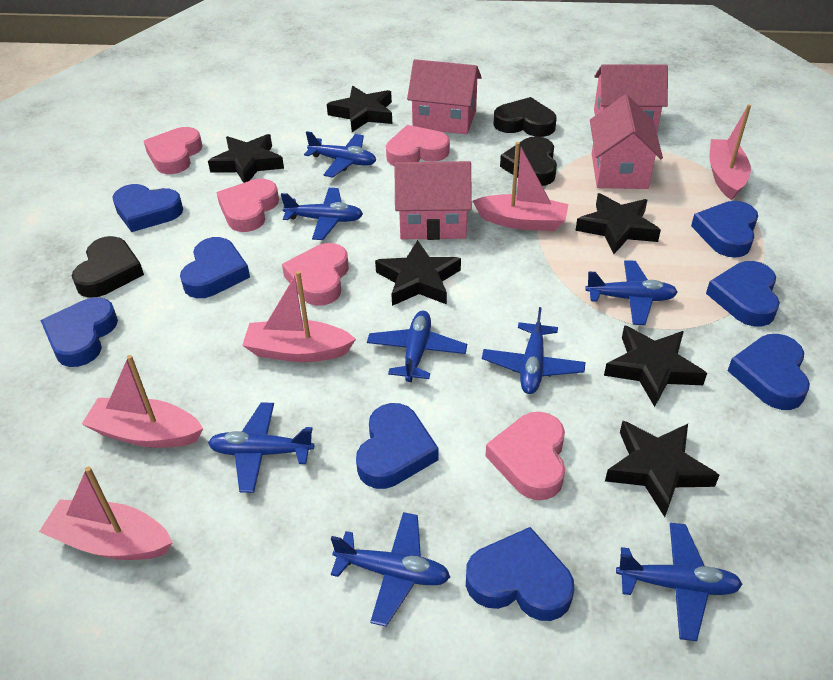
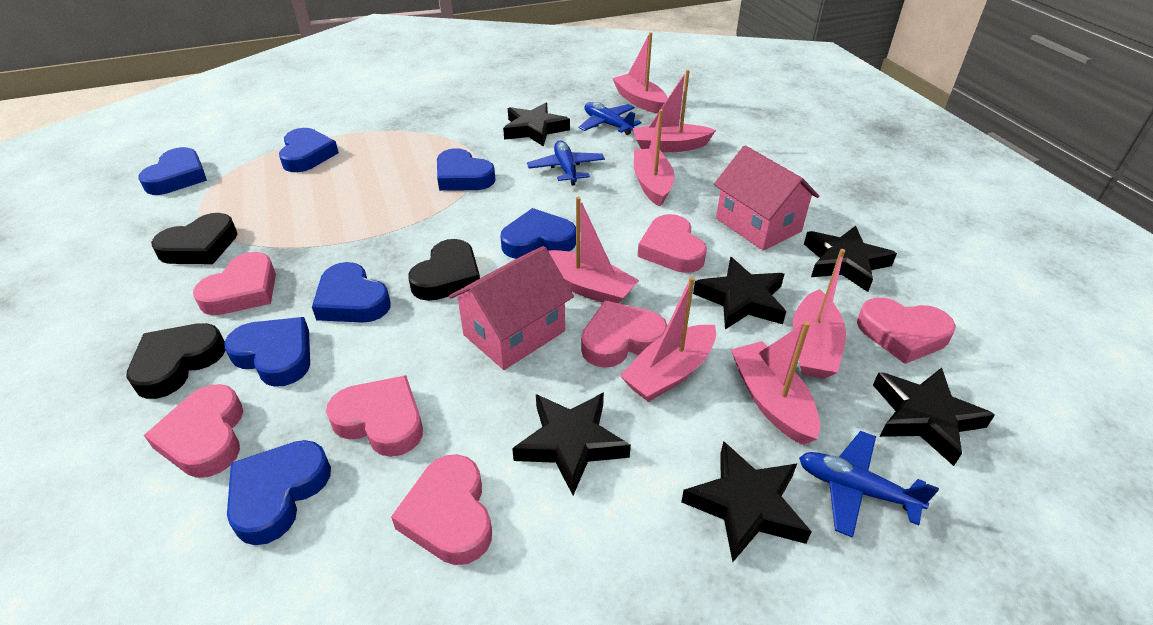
blue heart: 8 -> 7
blue plane: 8 -> 3
pink boat: 5 -> 7
pink heart: 5 -> 7
pink house: 4 -> 2

